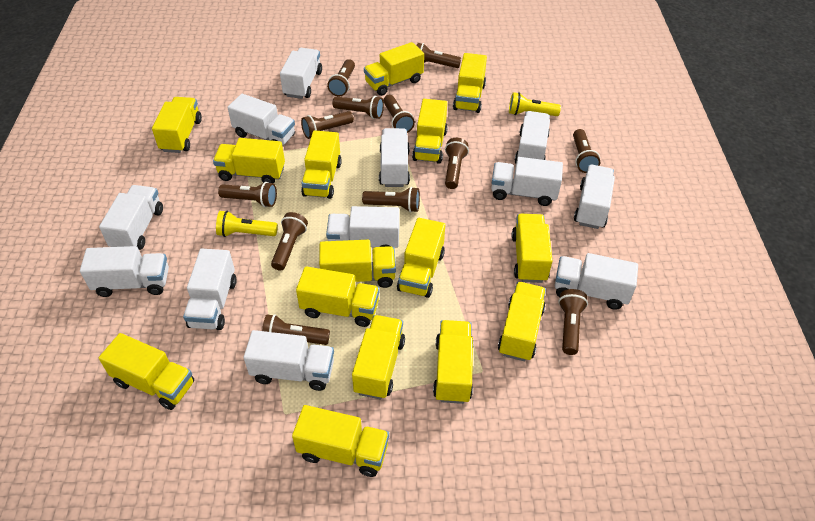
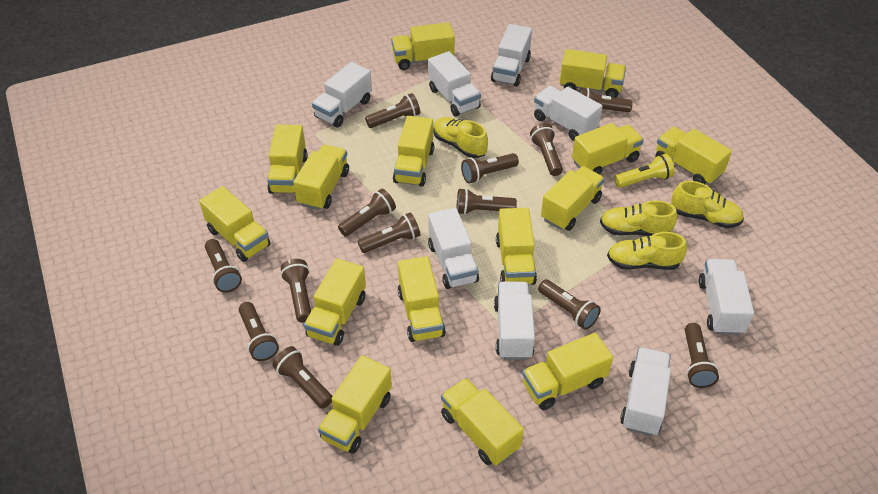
brown flashlight: 12 -> 13
white truck: 12 -> 8
yellow flashlight: 2 -> 1
yellow shoe: 0 -> 4

